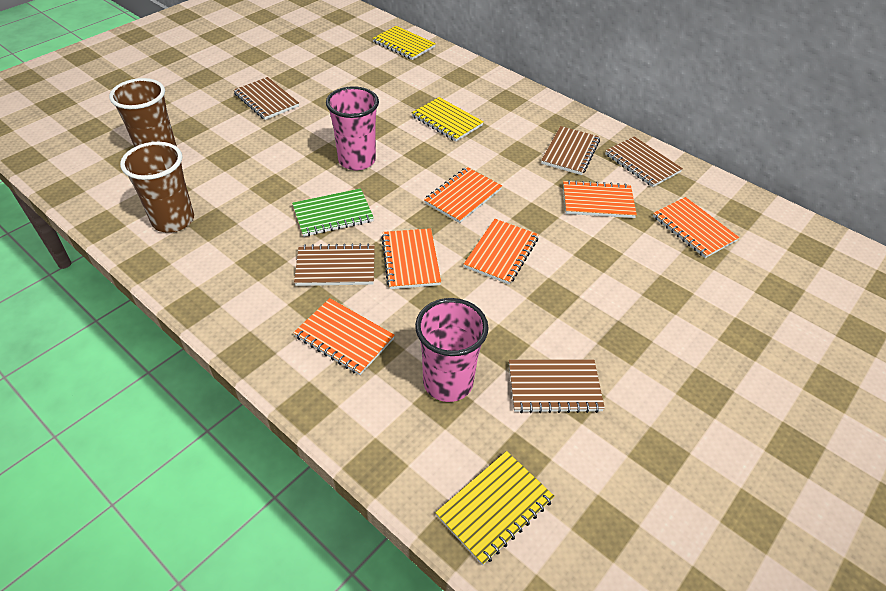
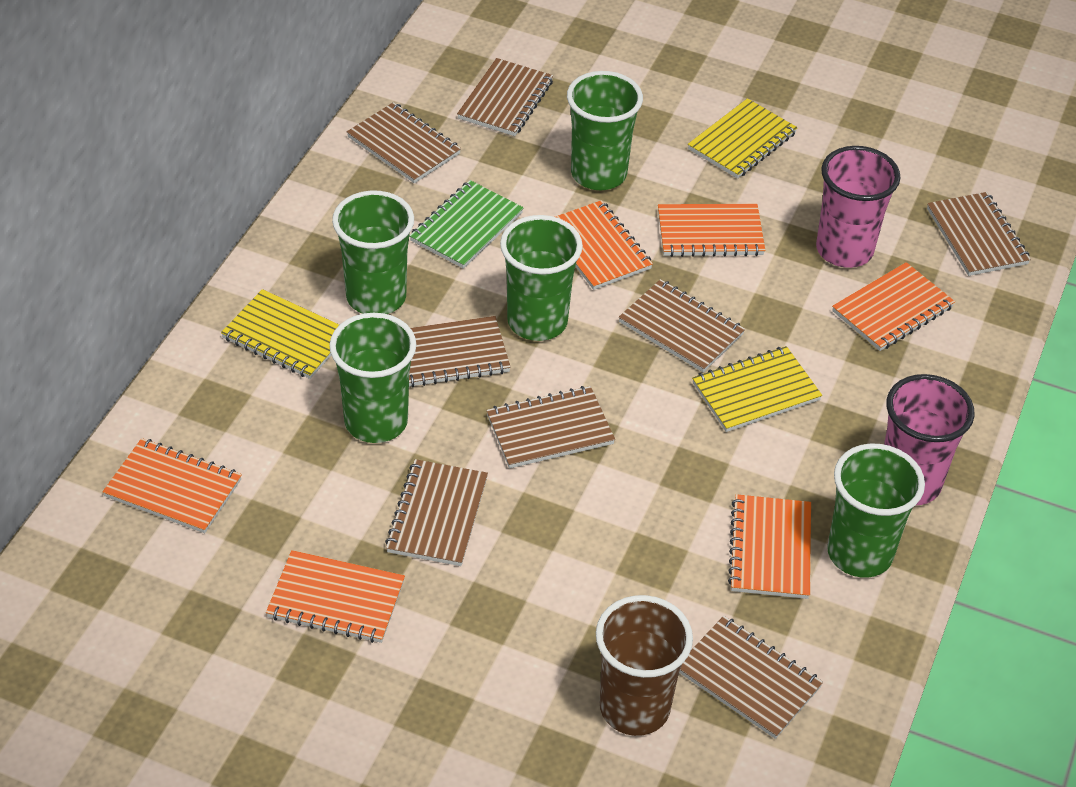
brown cup: 2 -> 1
brown notebook: 5 -> 8
green cup: 0 -> 5

